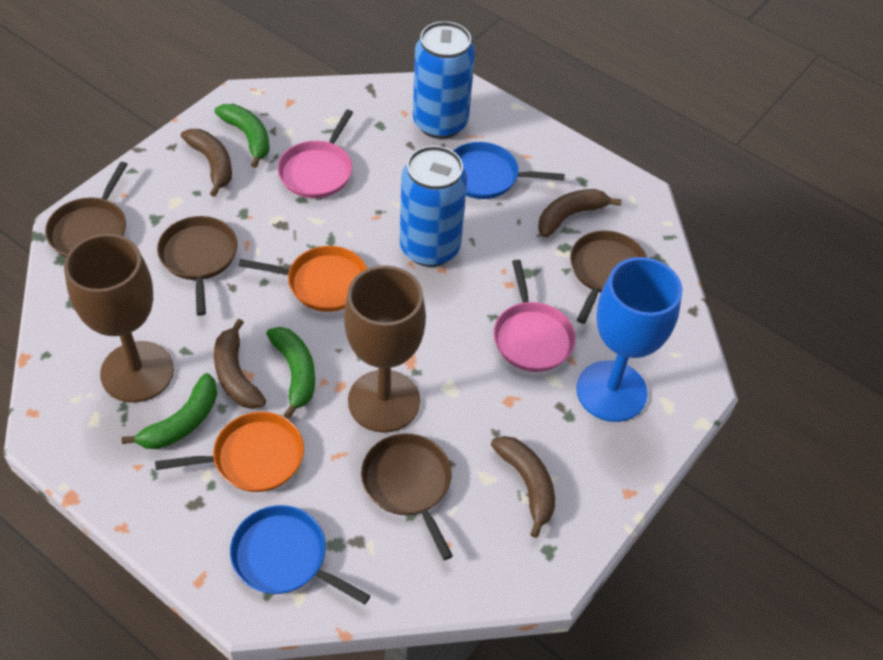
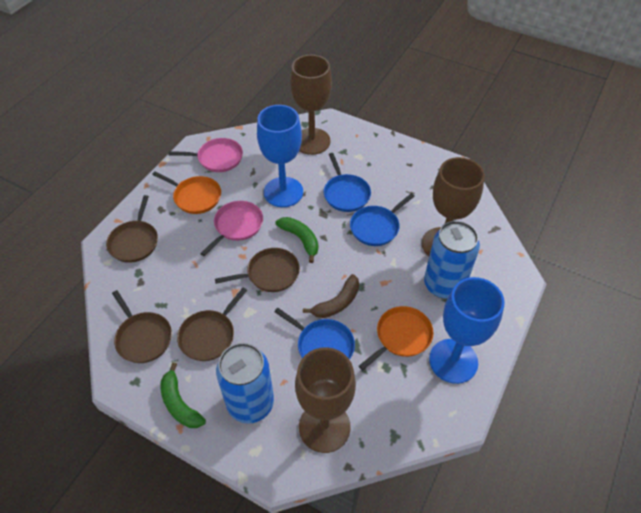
blue goblet: 1 -> 2
blue pan: 2 -> 3
brown banana: 4 -> 1
brown goblet: 2 -> 3
green banana: 3 -> 2

